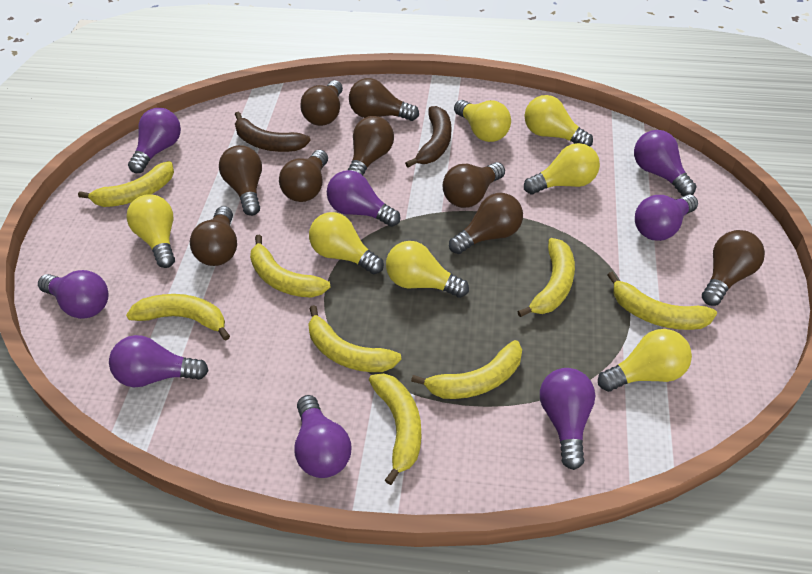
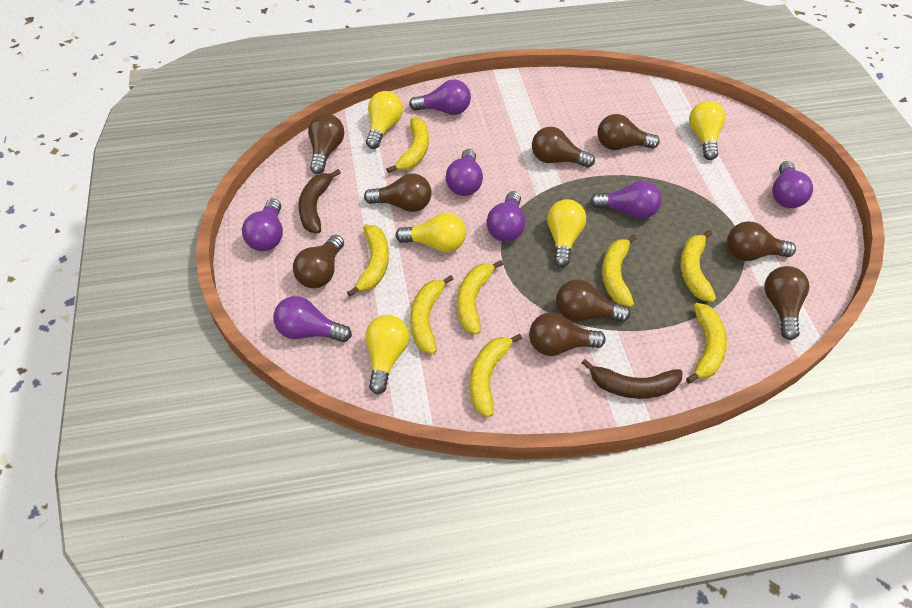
purple light bulb: 8 -> 7
yellow light bulb: 7 -> 5

